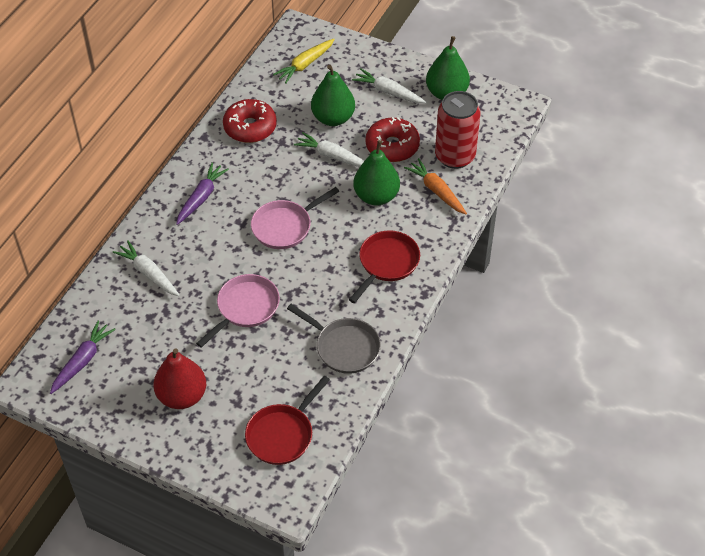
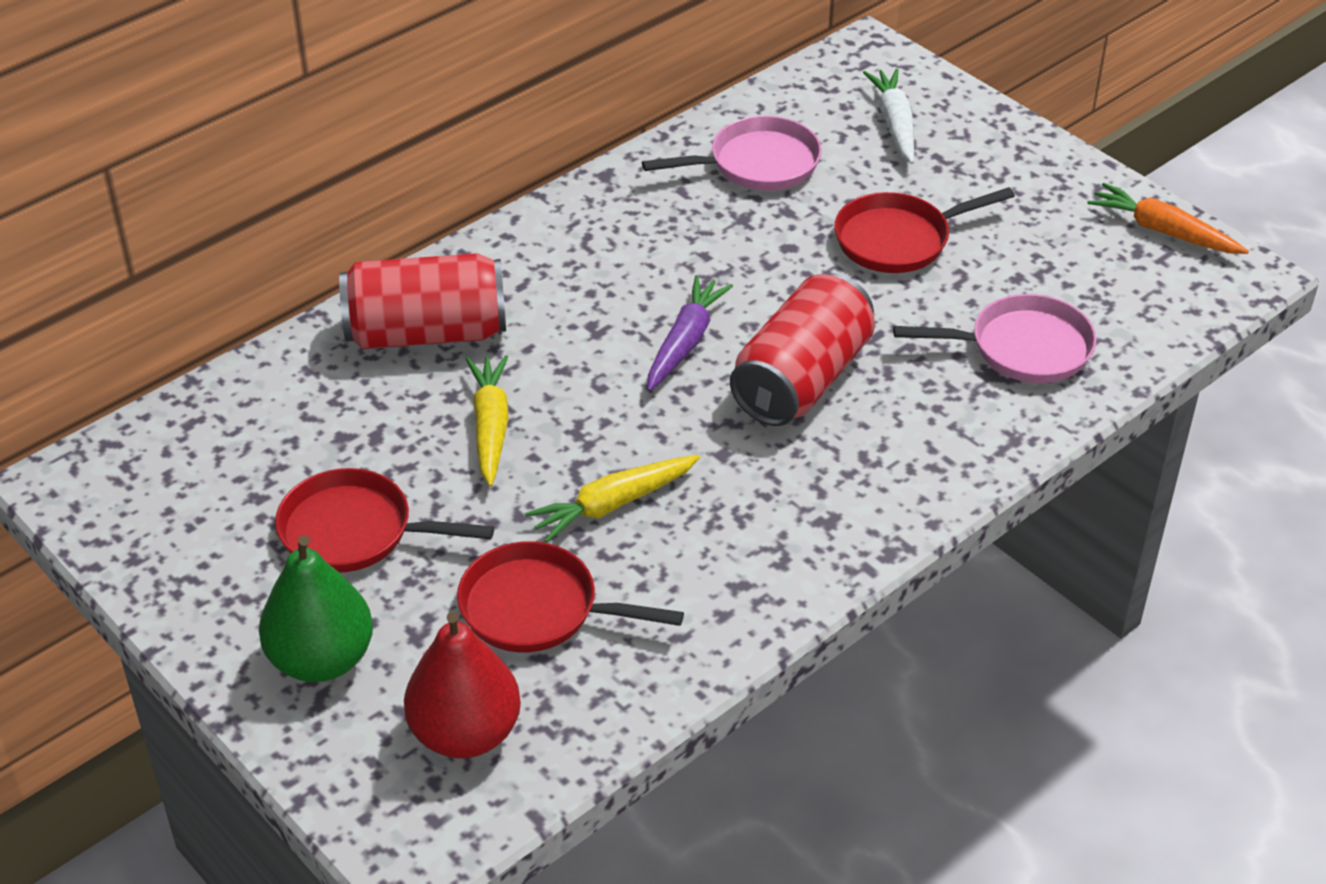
green pear: 3 -> 1
grey pan: 1 -> 0
purple carrot: 2 -> 1
red can: 1 -> 2
red donut: 2 -> 0
red pan: 2 -> 3
white carrot: 3 -> 1
yellow carrot: 1 -> 2

